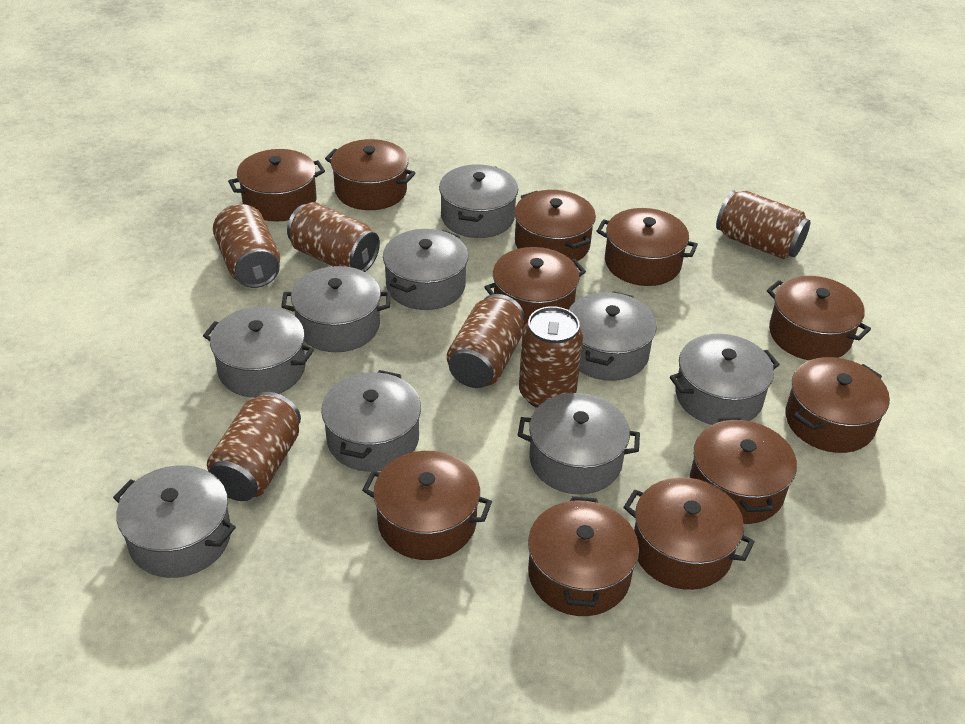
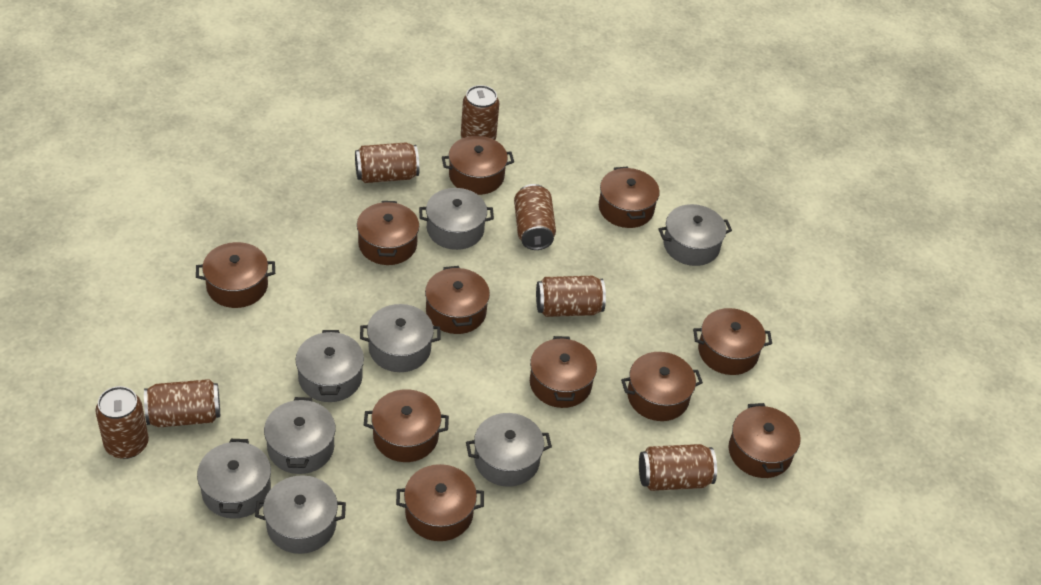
brown can: 6 -> 7
grey pot: 9 -> 8

